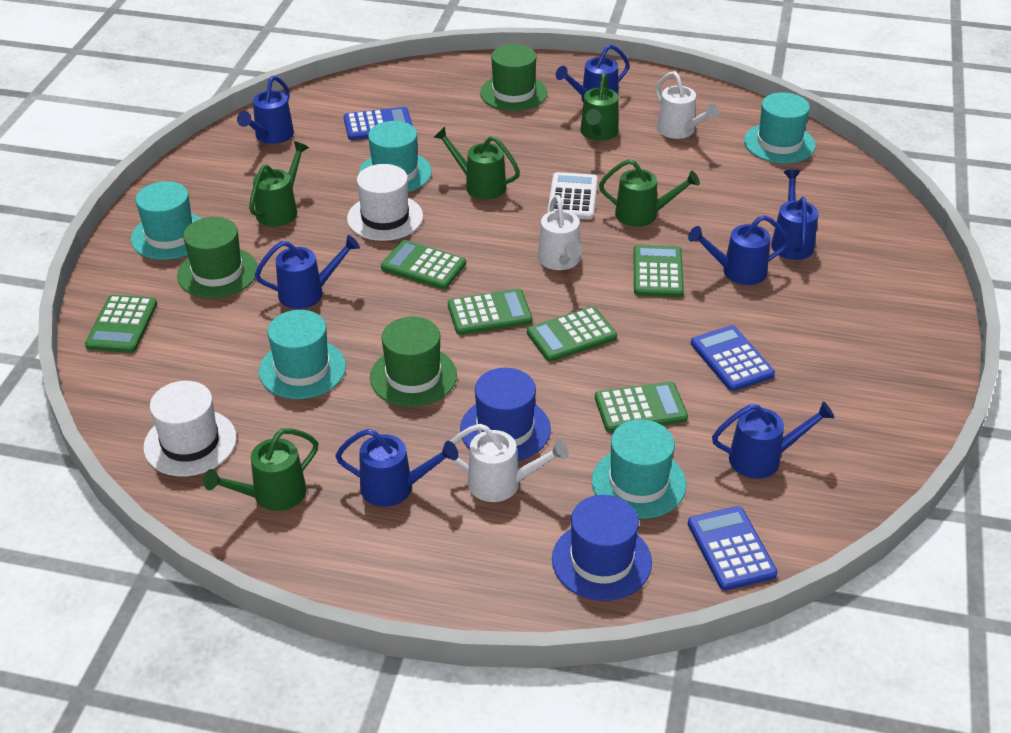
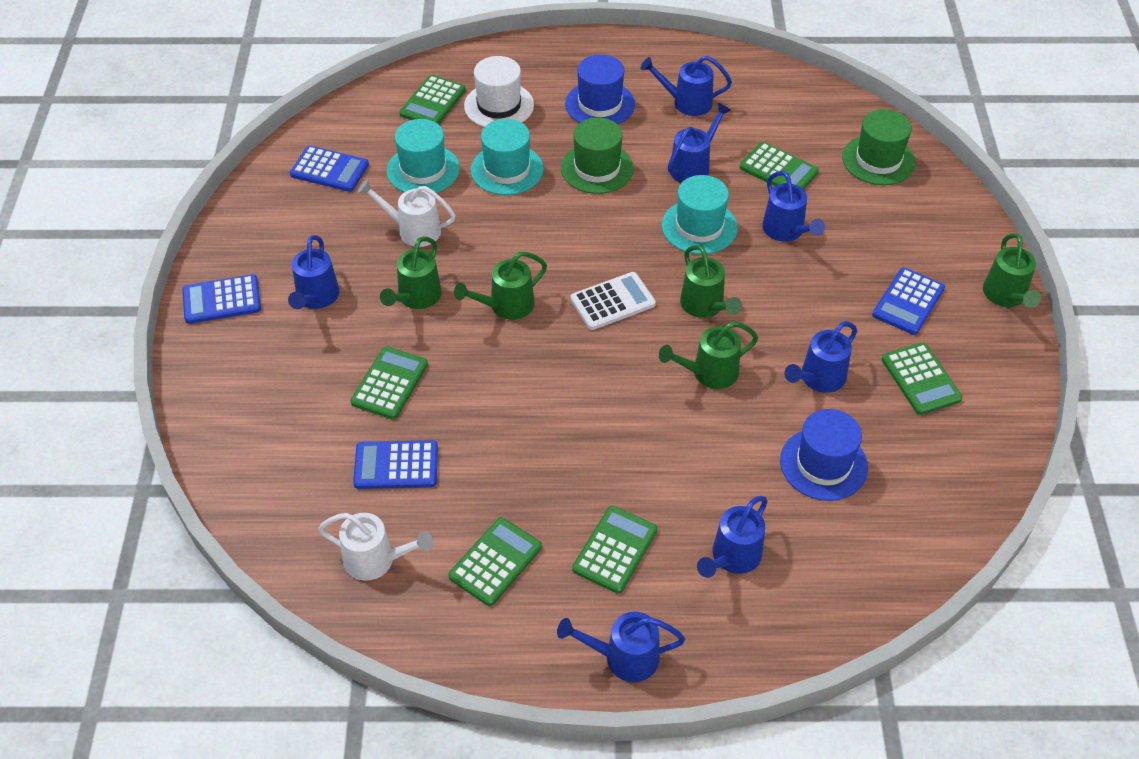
blue calculator: 3 -> 4
green hat: 3 -> 2
turquoise hat: 5 -> 3
white hat: 2 -> 1
white watering can: 3 -> 2

